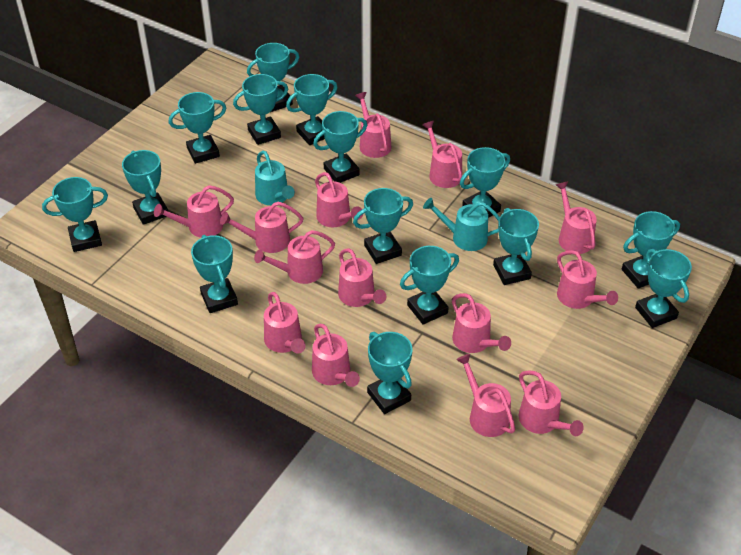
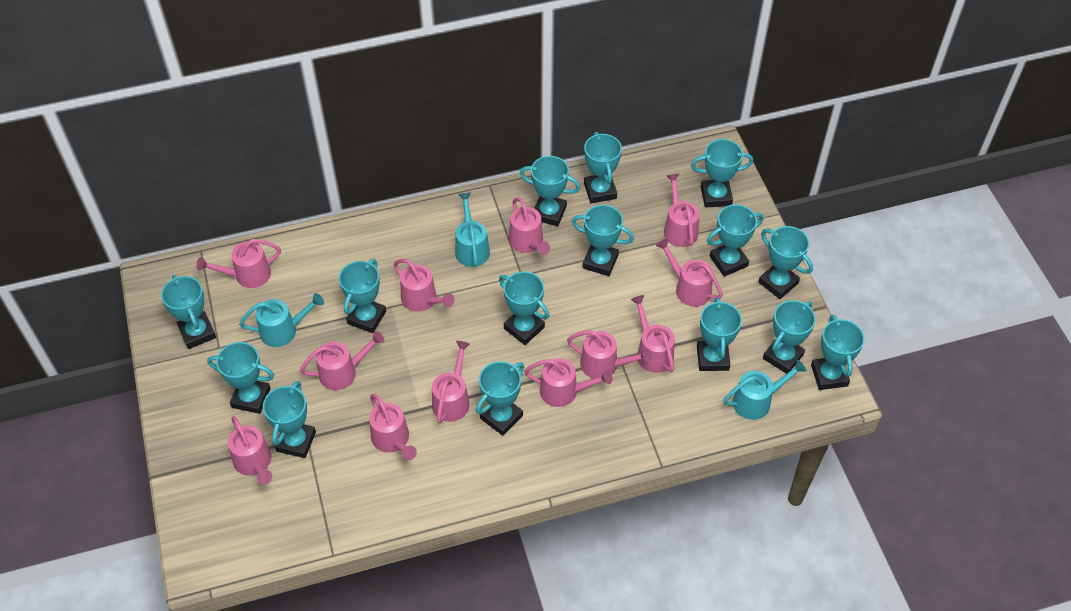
pink watering can: 14 -> 12
turquoise watering can: 2 -> 3

